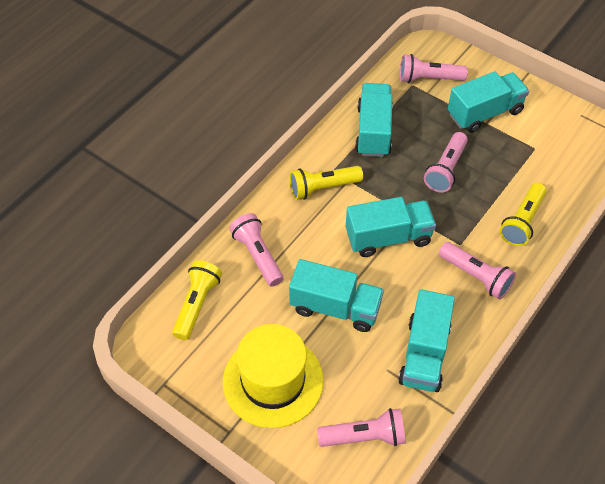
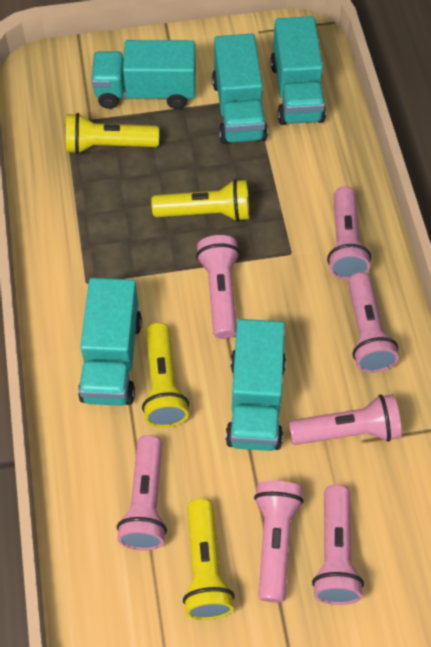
pink flashlight: 5 -> 7
yellow flashlight: 3 -> 4
yellow hat: 1 -> 0

